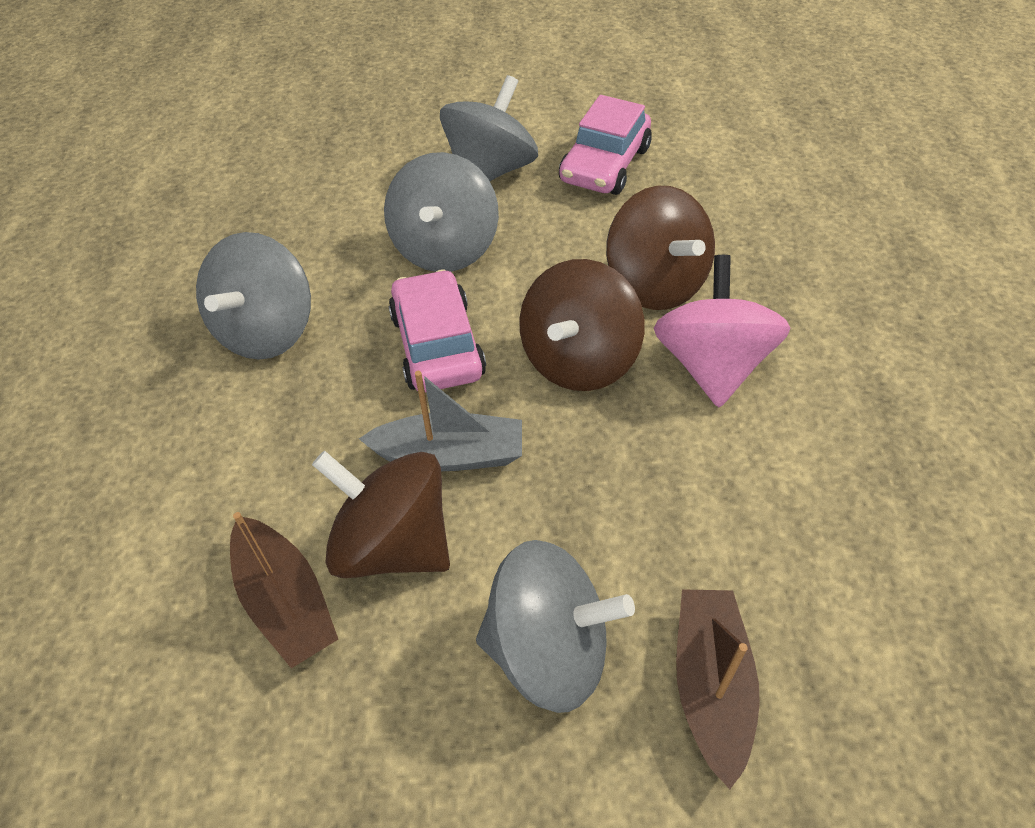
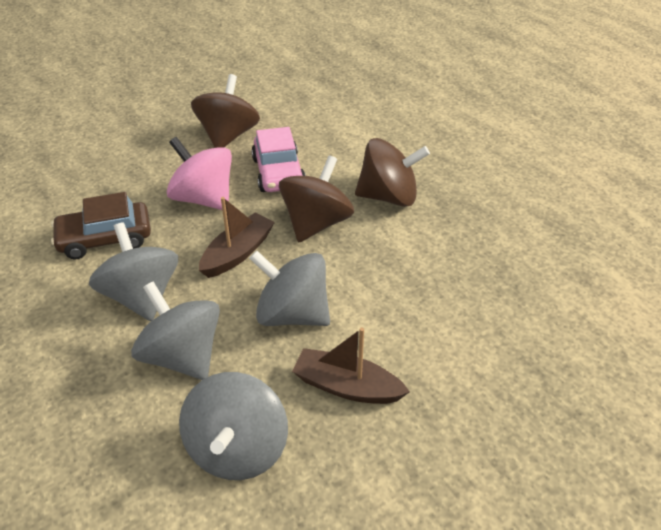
brown car: 0 -> 1
grey boat: 1 -> 0
pink car: 2 -> 1

